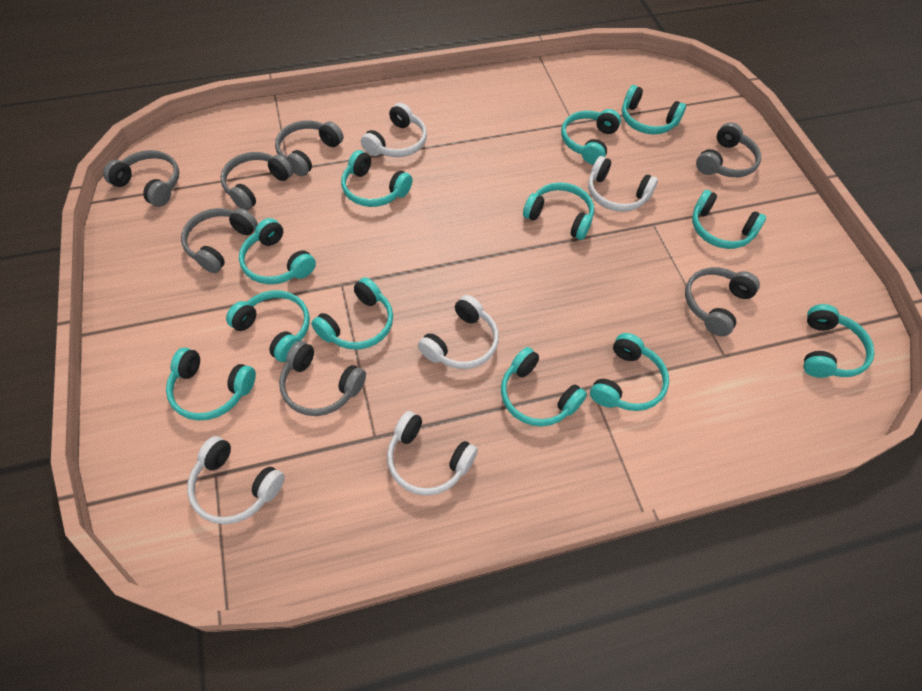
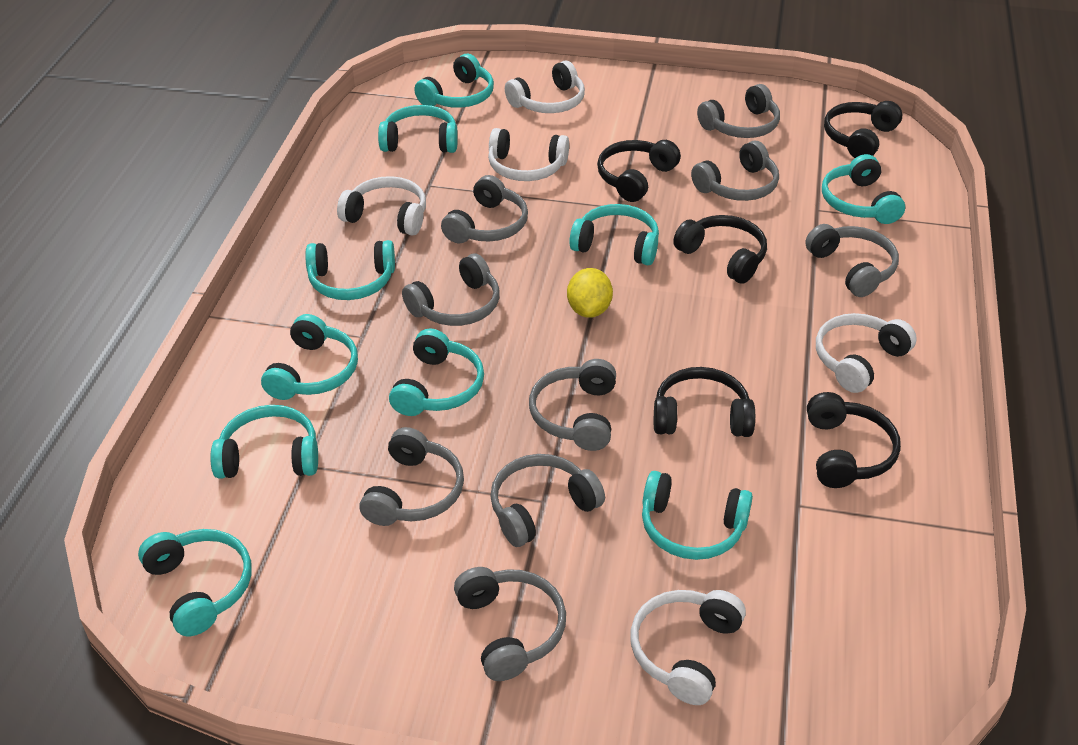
black headphones: 0 -> 5
grey headphones: 7 -> 9
turquoise headphones: 12 -> 10
yellow lemon: 0 -> 1

